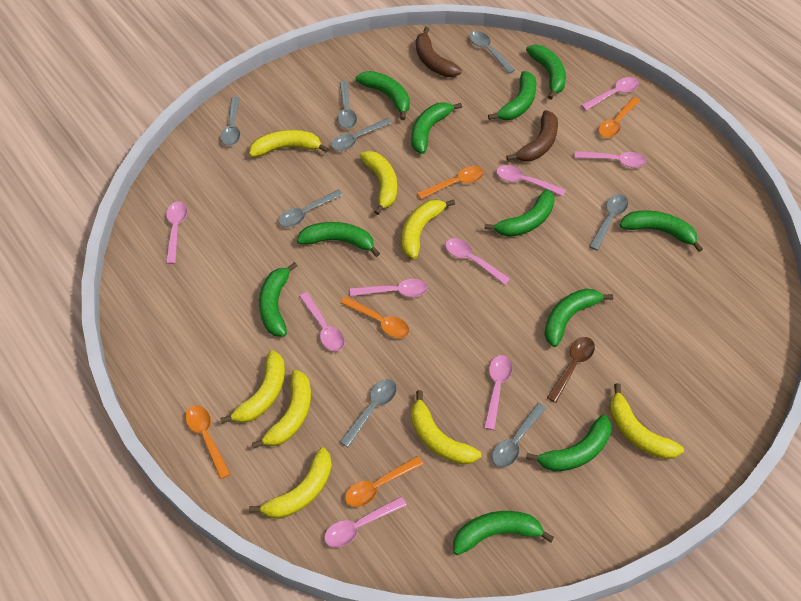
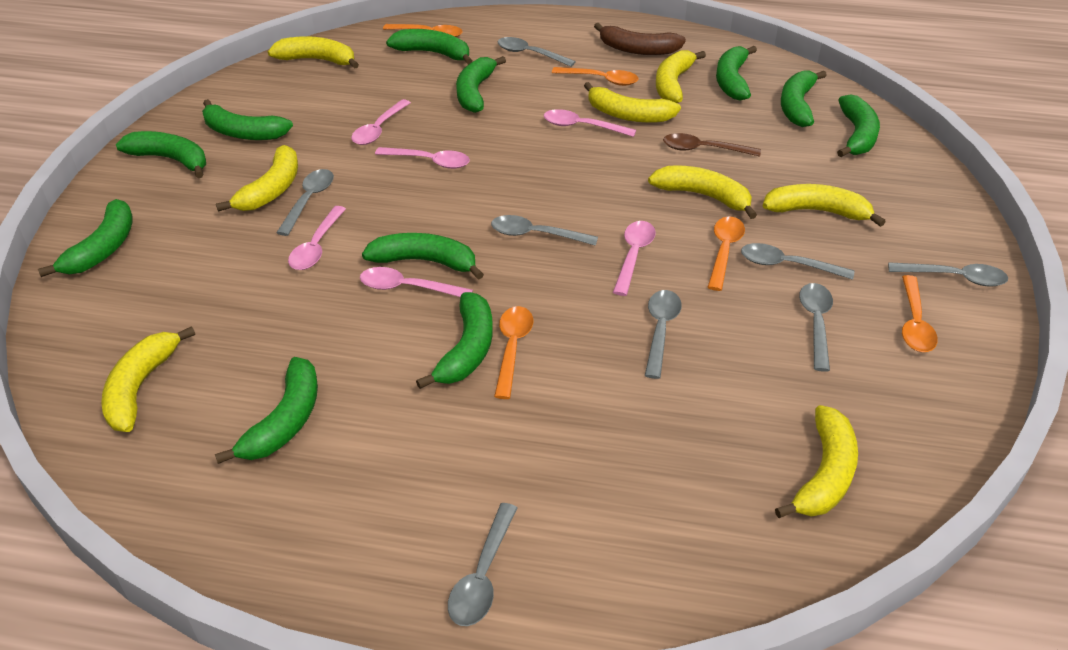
brown banana: 2 -> 1
pink spoon: 9 -> 6

